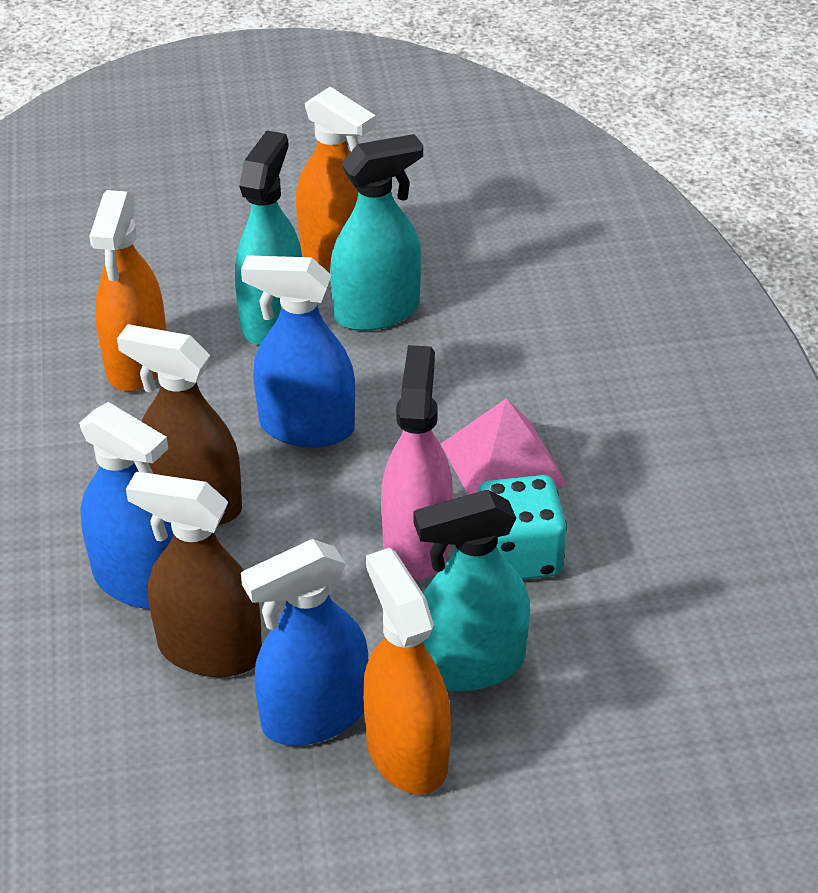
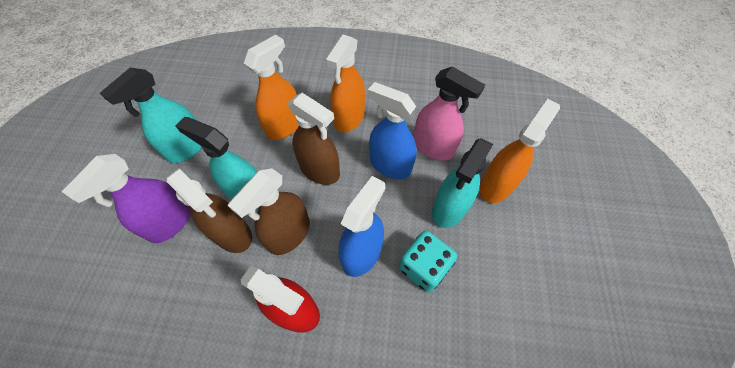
blue spray bottle: 3 -> 2
brown spray bottle: 2 -> 3
pink pyramid: 1 -> 0
purple spray bottle: 0 -> 1
red spray bottle: 0 -> 1

